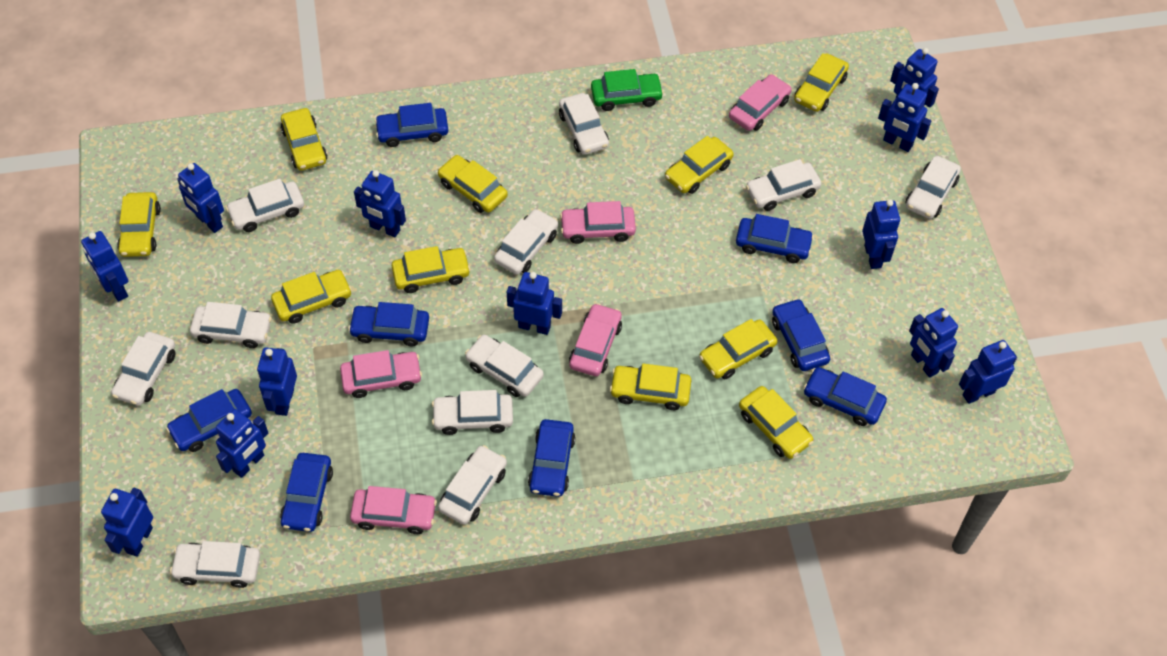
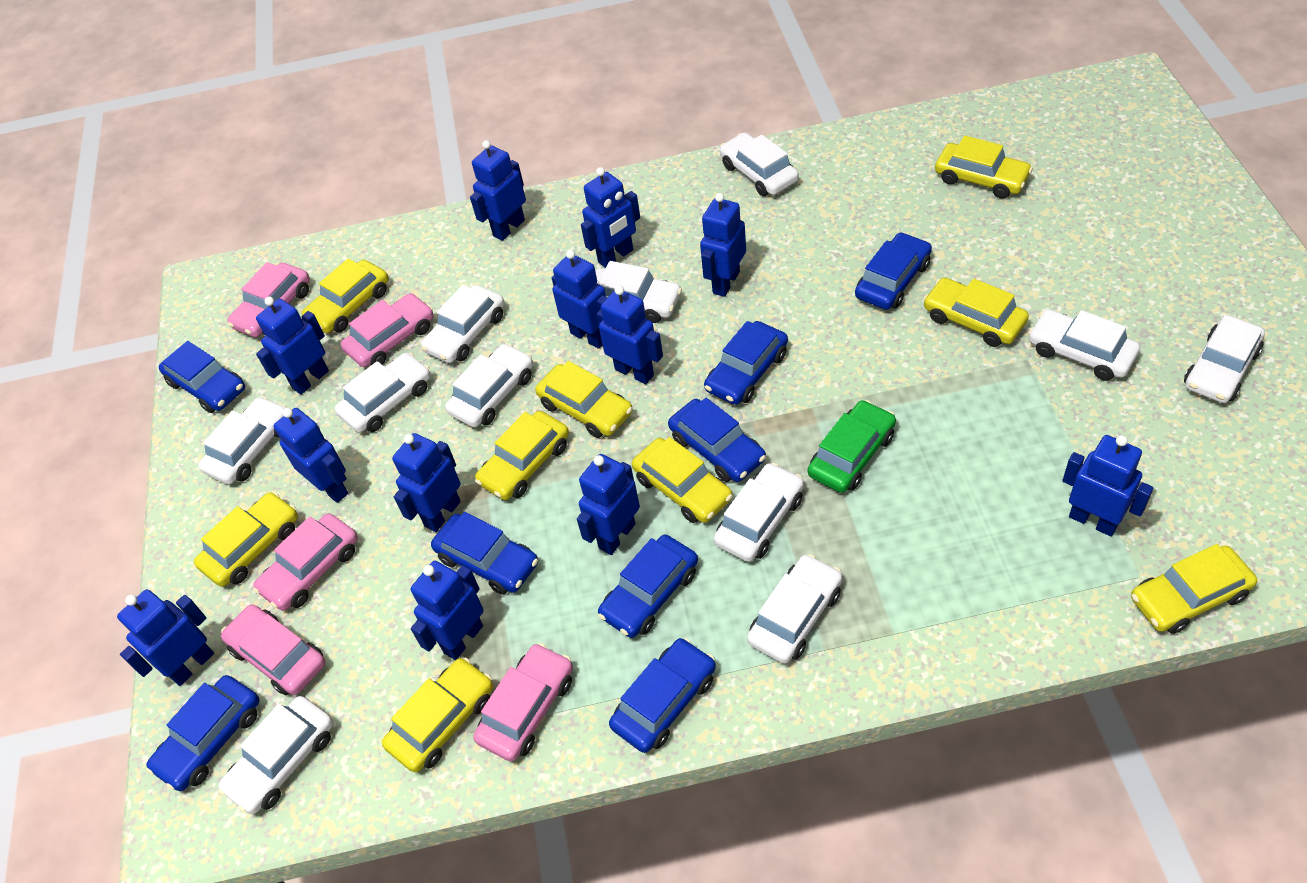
yellow car: 10 -> 9

